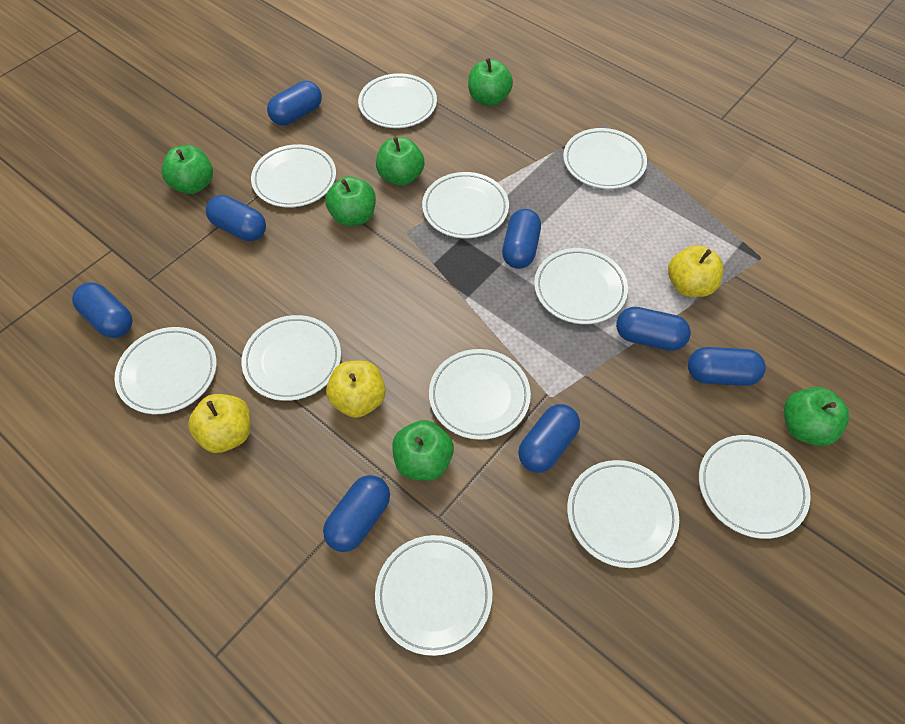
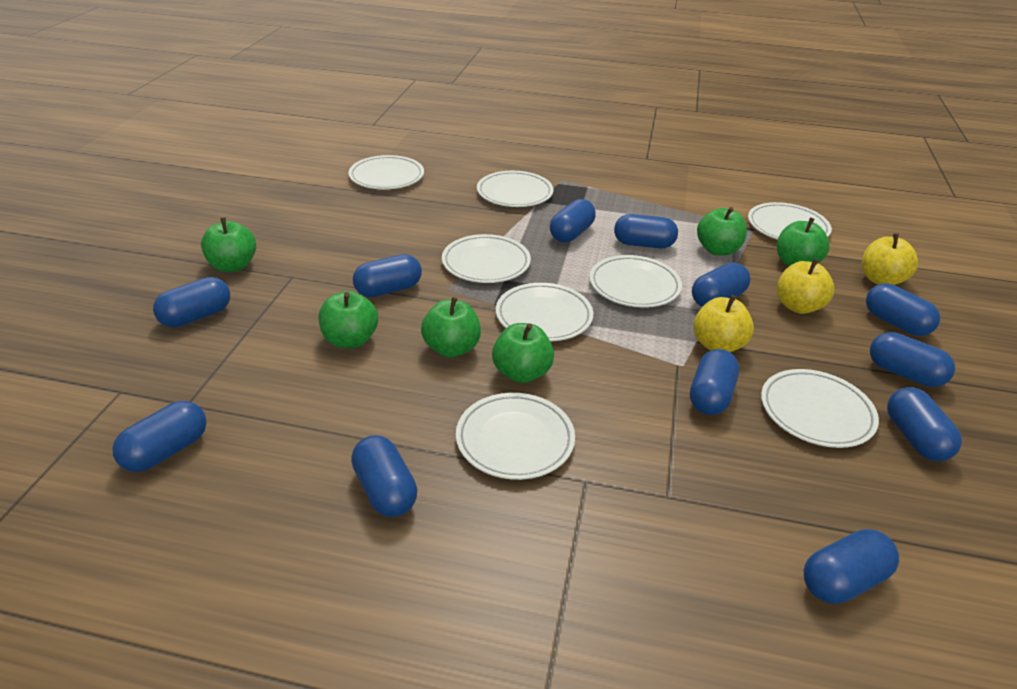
blue capsule: 8 -> 12
white plate: 11 -> 8

